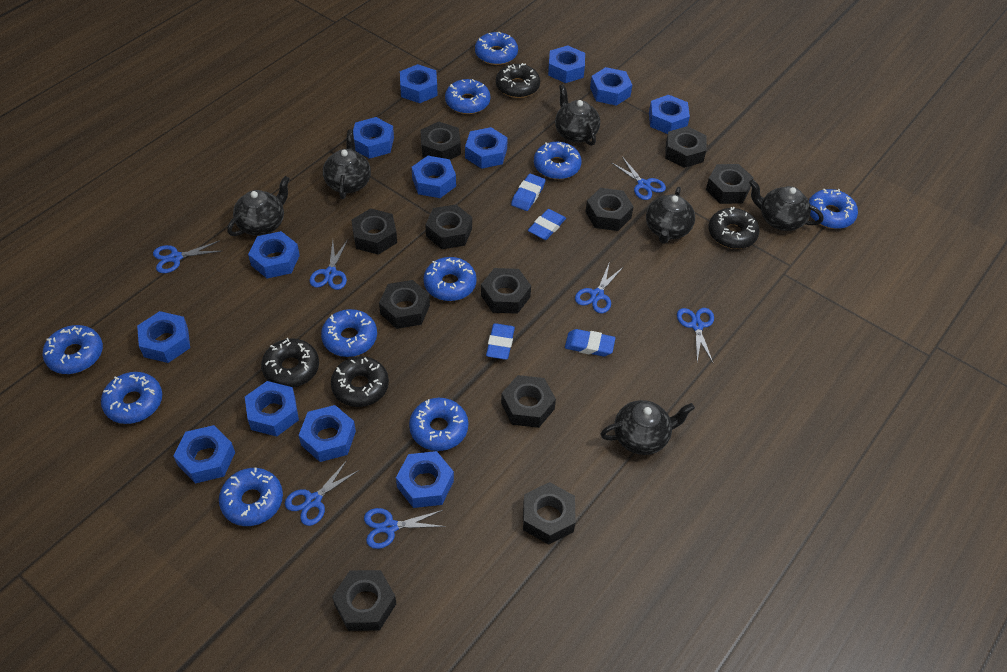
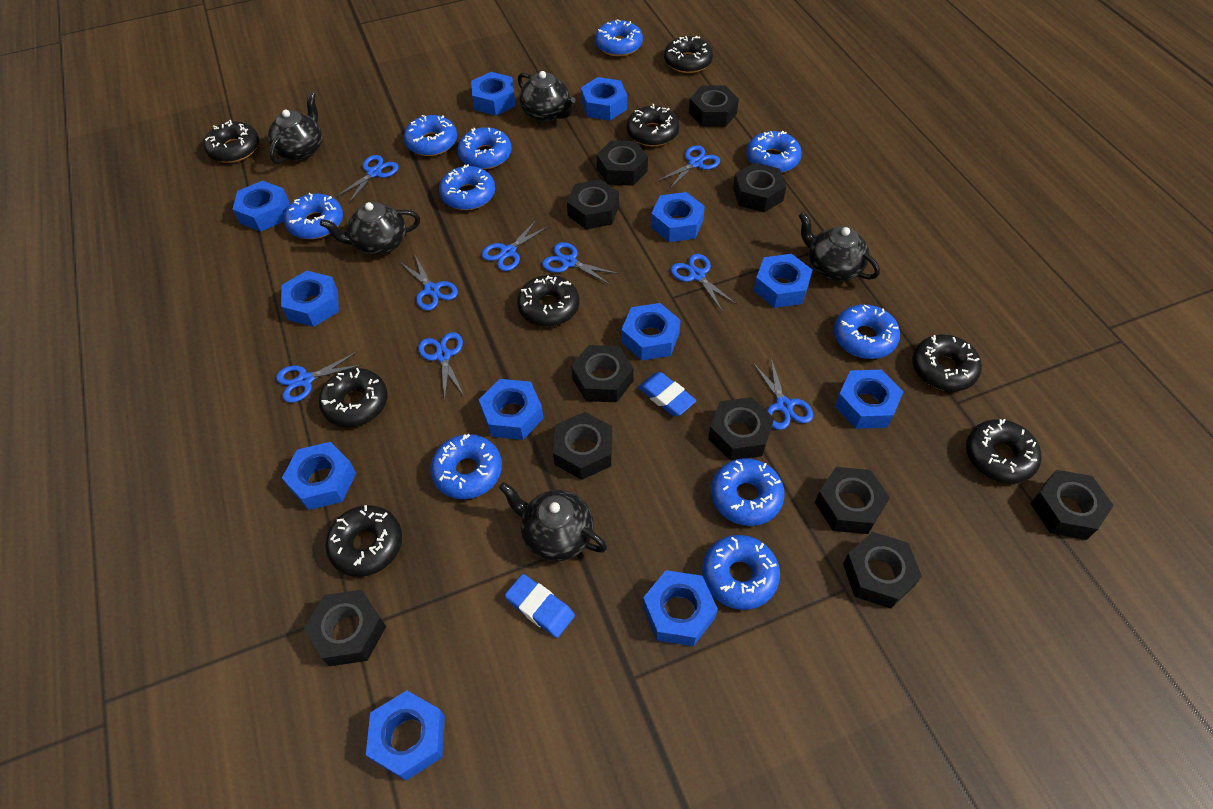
black donut: 4 -> 8
black teapot: 6 -> 5
blue eraser: 4 -> 2
blue nut: 13 -> 12
blue scissors: 7 -> 9

